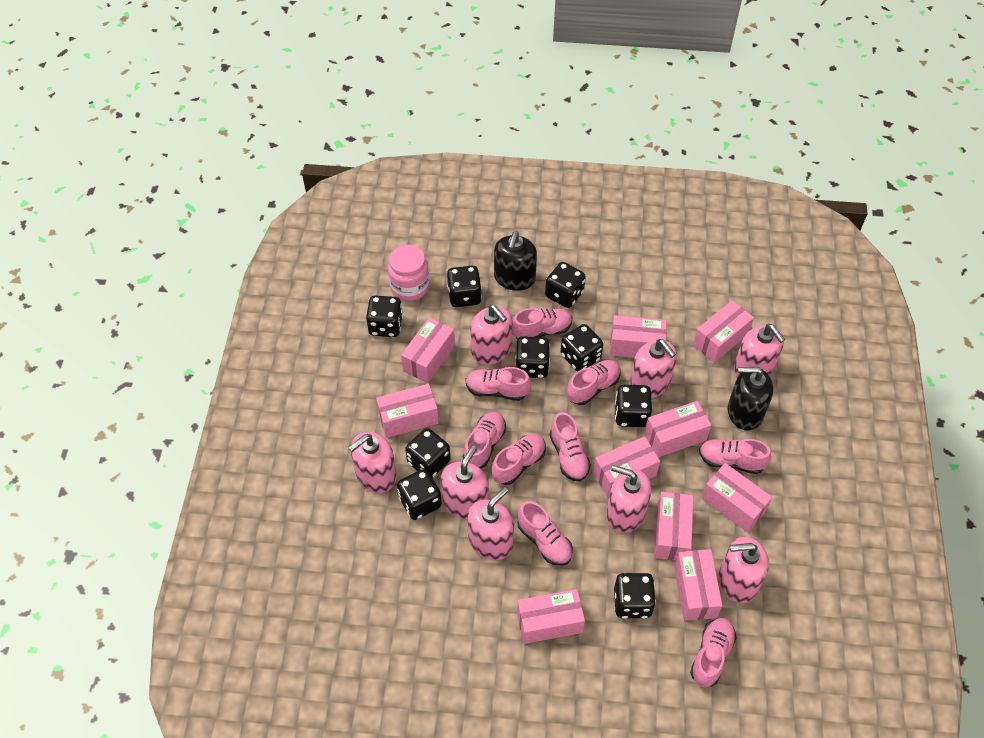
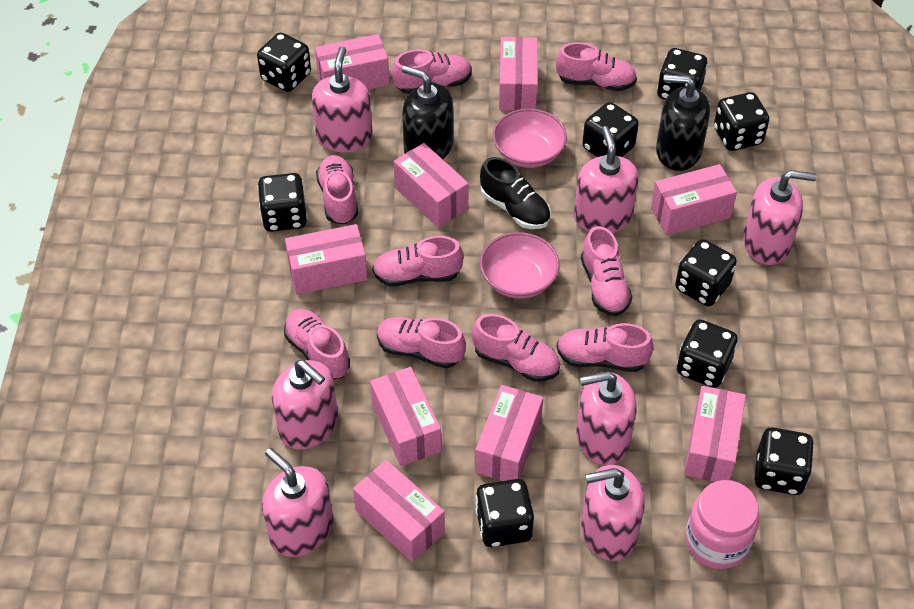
black shoe: 0 -> 1
pink bowl: 0 -> 2
pink box: 10 -> 9
pink soap dispenser: 8 -> 7

